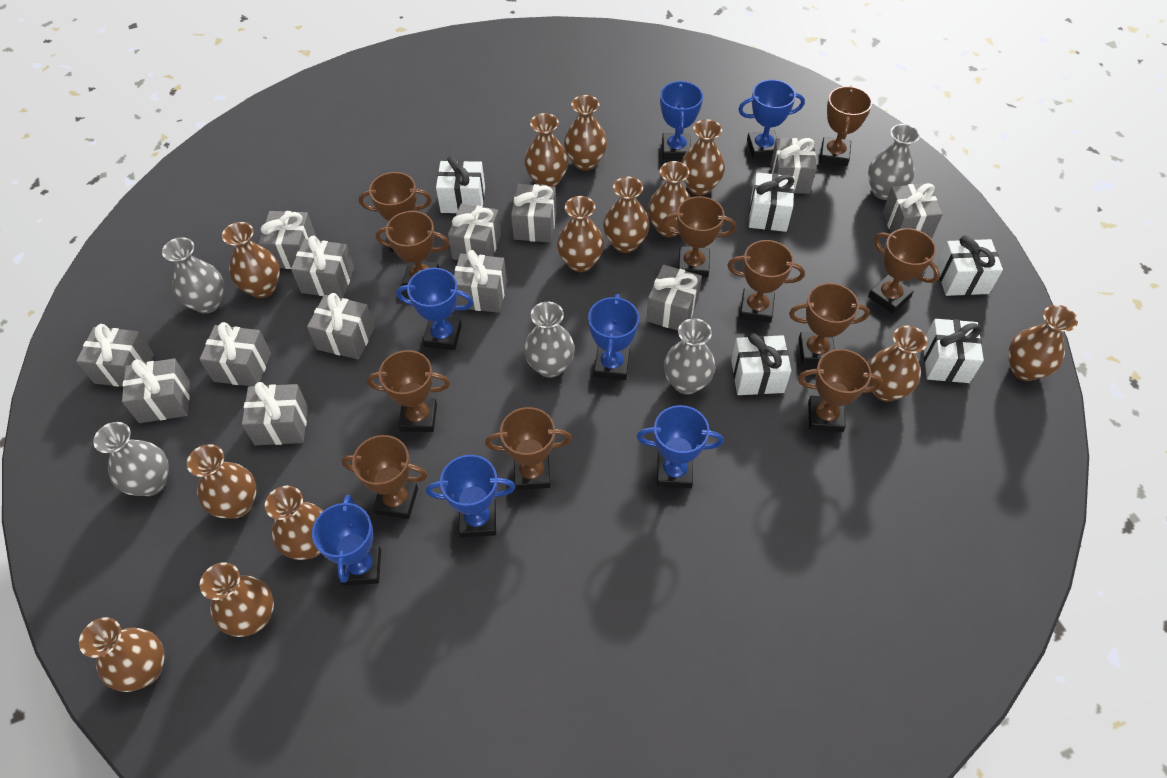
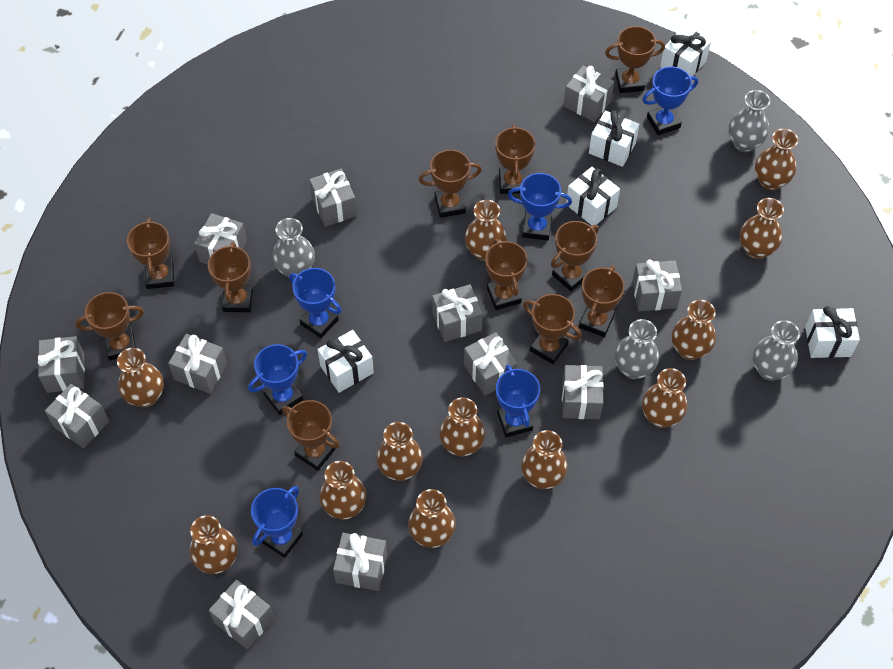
blue trophy: 7 -> 6
brown vase: 13 -> 12
grey gift: 13 -> 12
grey vase: 5 -> 4

